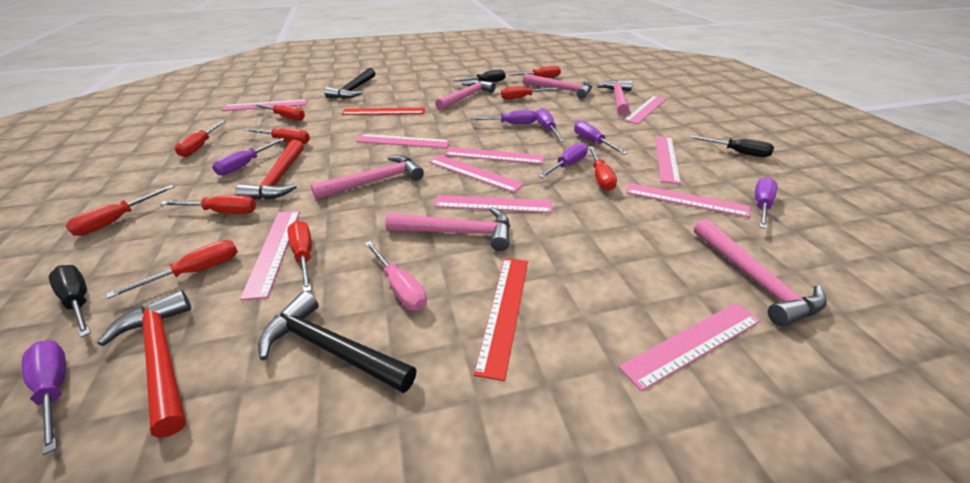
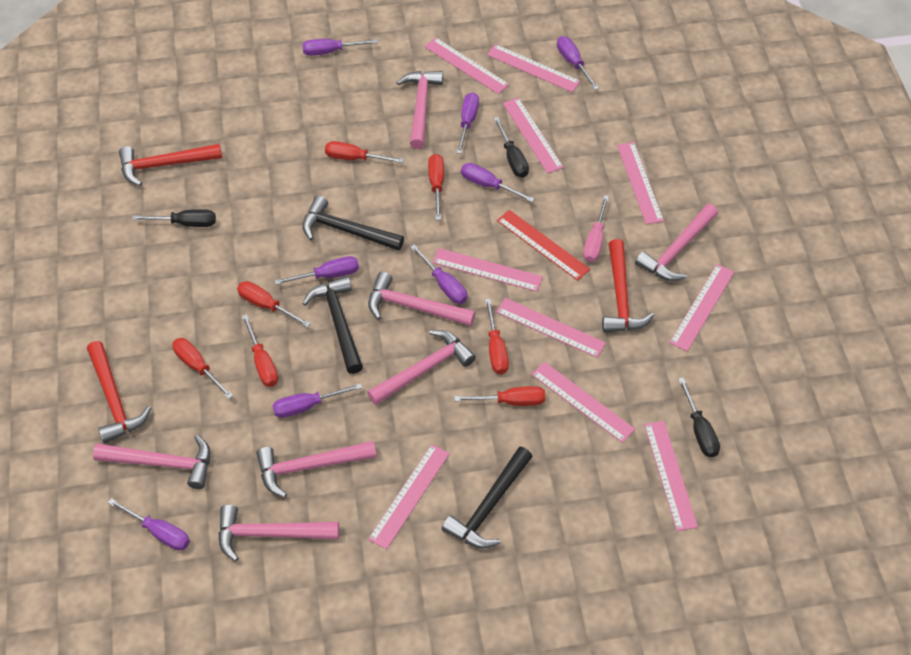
black hammer: 2 -> 3
pink hammer: 6 -> 7
purple screwdriver: 7 -> 8
red hammer: 2 -> 3
red ruler: 2 -> 1
red screwdriver: 10 -> 7

